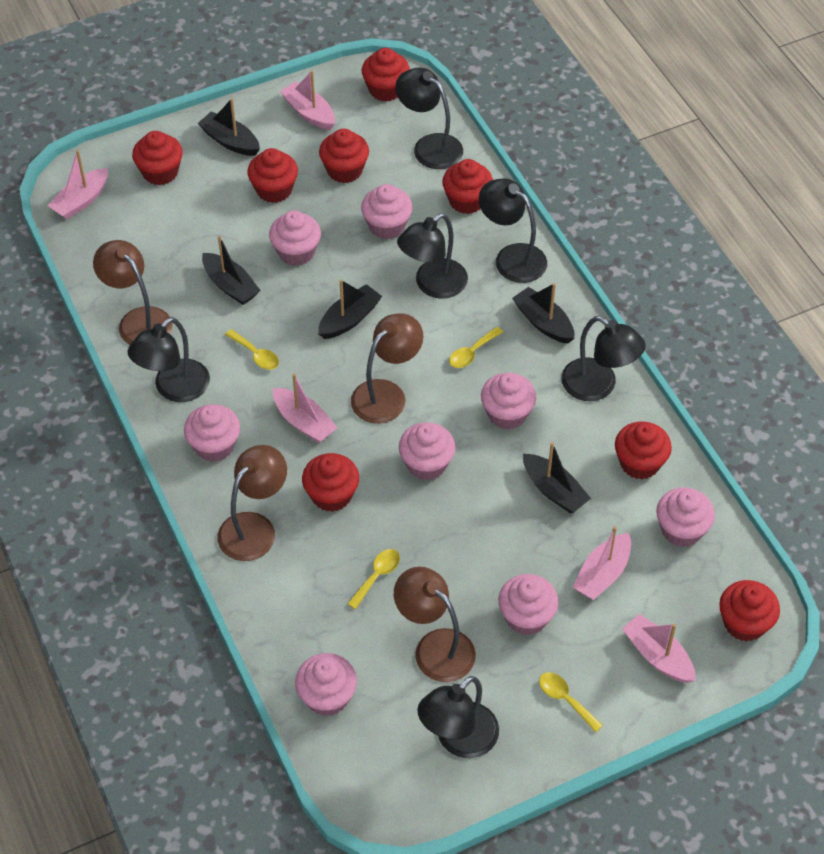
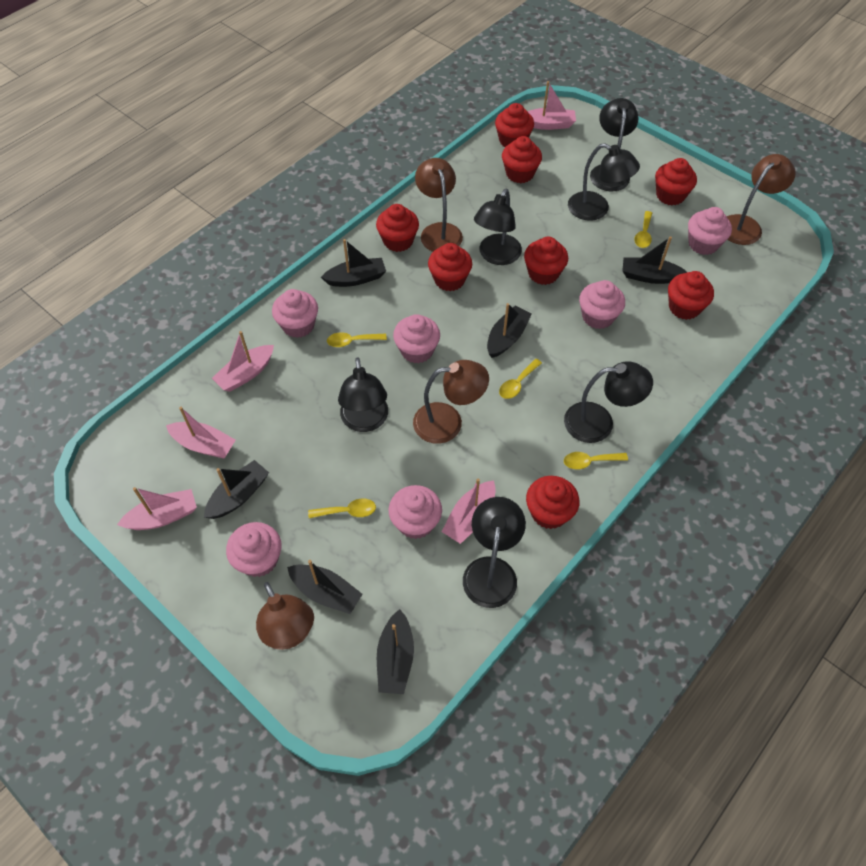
black boat: 5 -> 6
pink cupcake: 8 -> 6
yellow spoon: 4 -> 5

